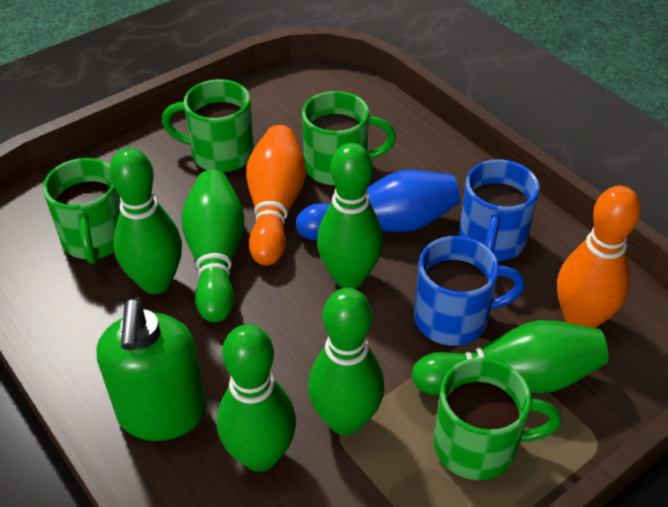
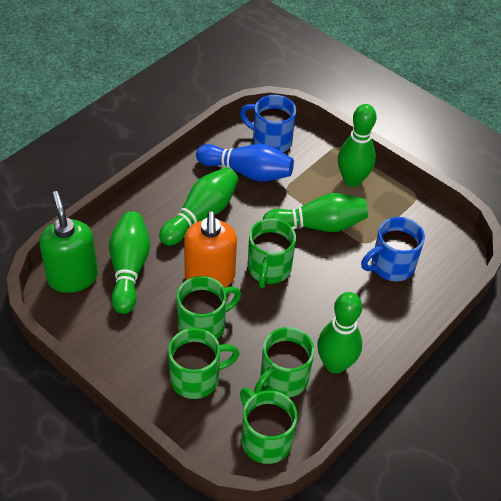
green bowling pin: 6 -> 5
green mug: 4 -> 5
orange bowling pin: 2 -> 0
orange soap dispenser: 0 -> 1

